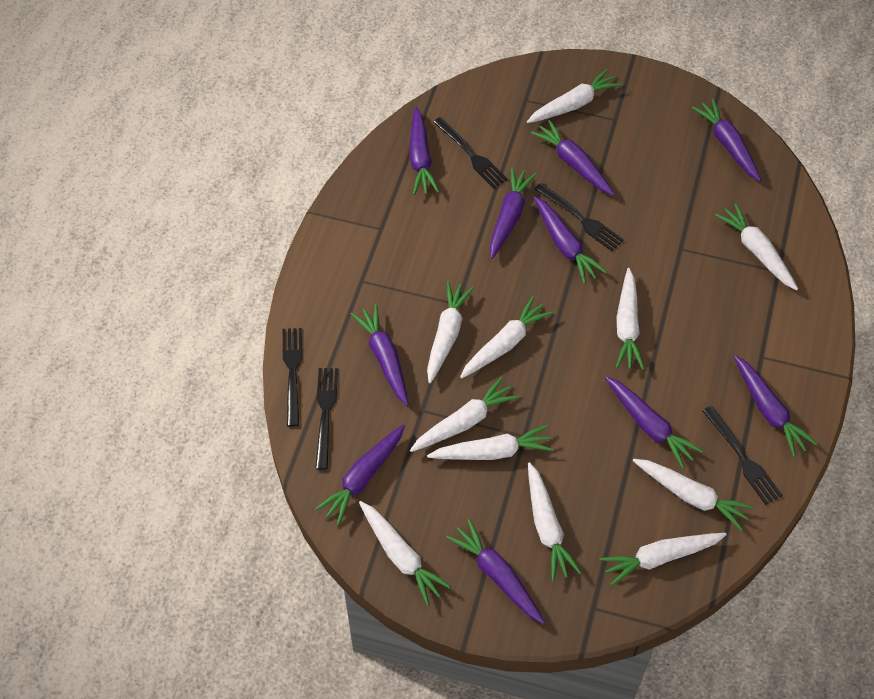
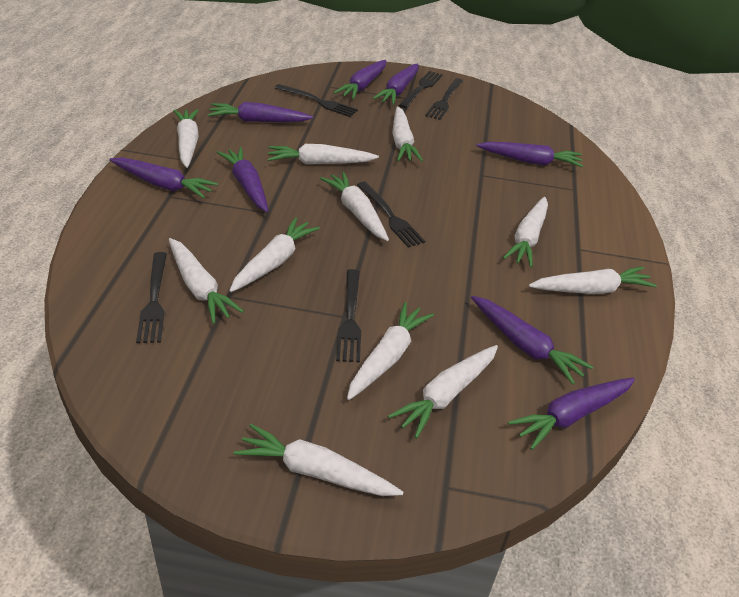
black fork: 5 -> 6
purple carrot: 10 -> 8

